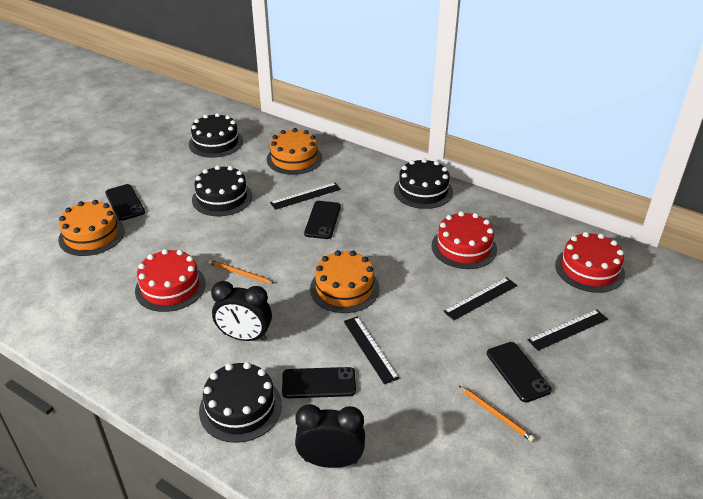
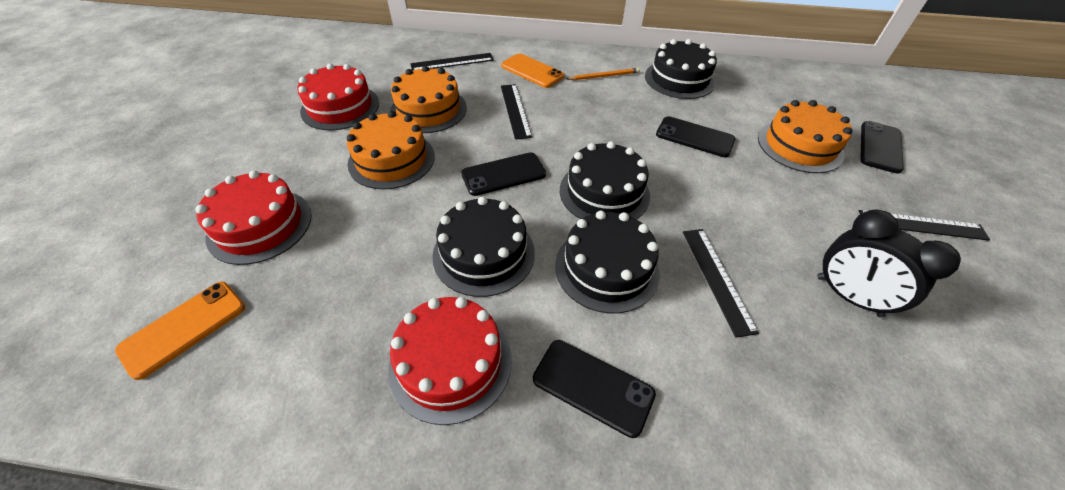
black clock: 2 -> 1
orange pencil: 2 -> 1
orange phone: 0 -> 2

